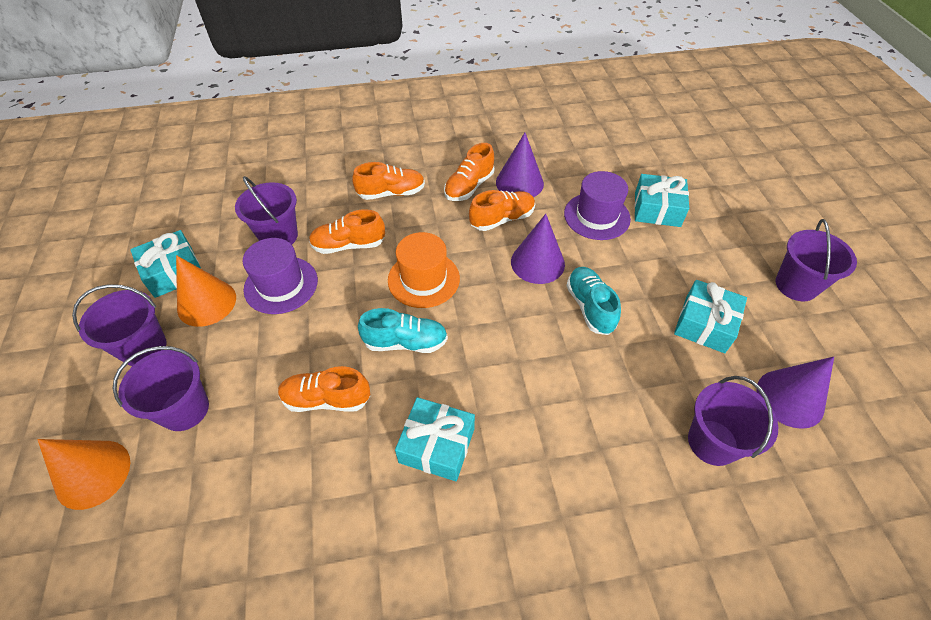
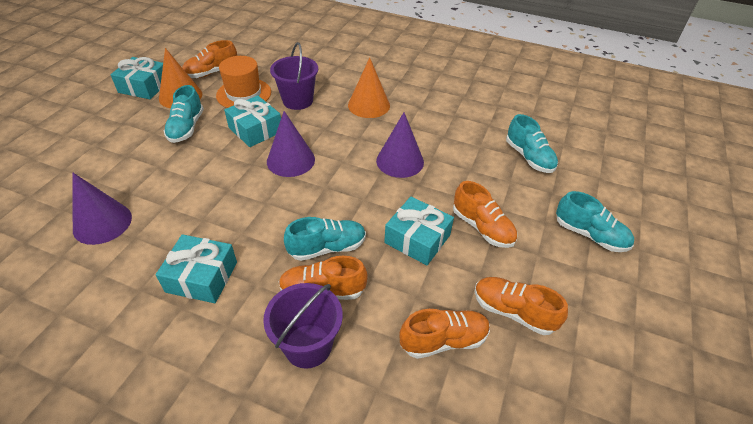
purple bucket: 5 -> 2
purple hat: 2 -> 0
turquoise shoe: 2 -> 4

